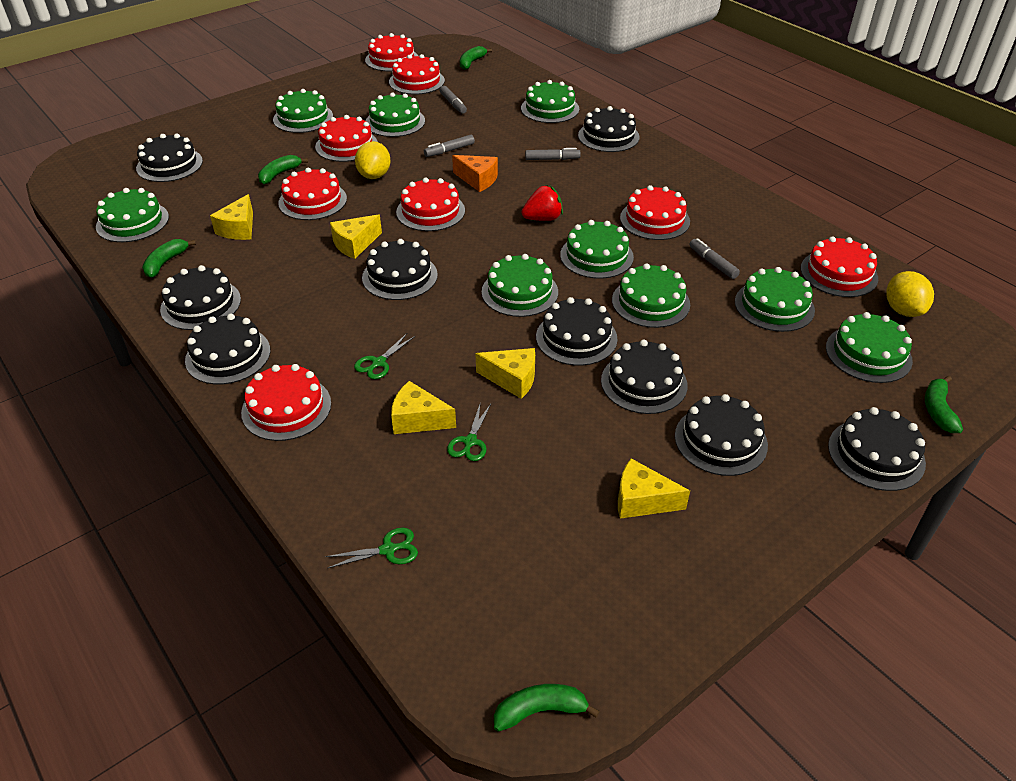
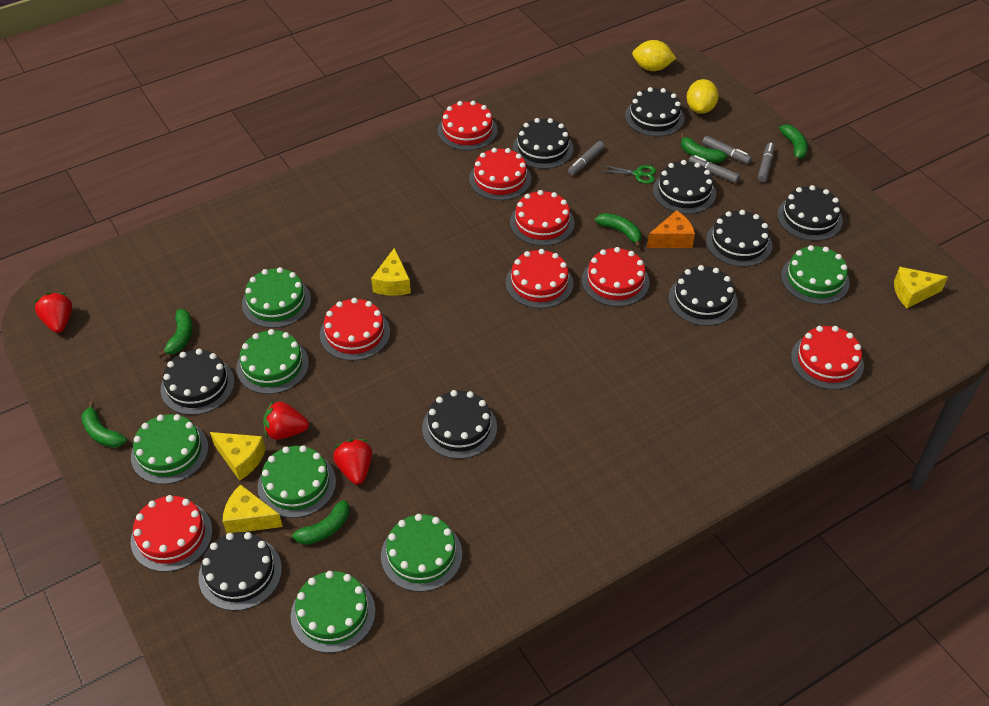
green banana: 5 -> 6
green cake: 9 -> 7
green scissors: 3 -> 1
red strawberry: 1 -> 3
yellow cheese: 5 -> 4

